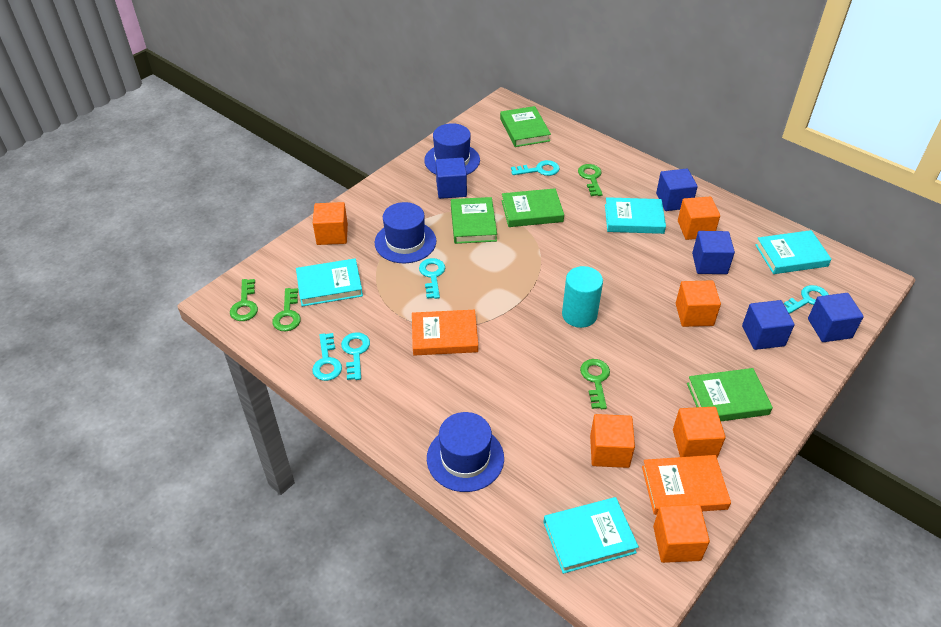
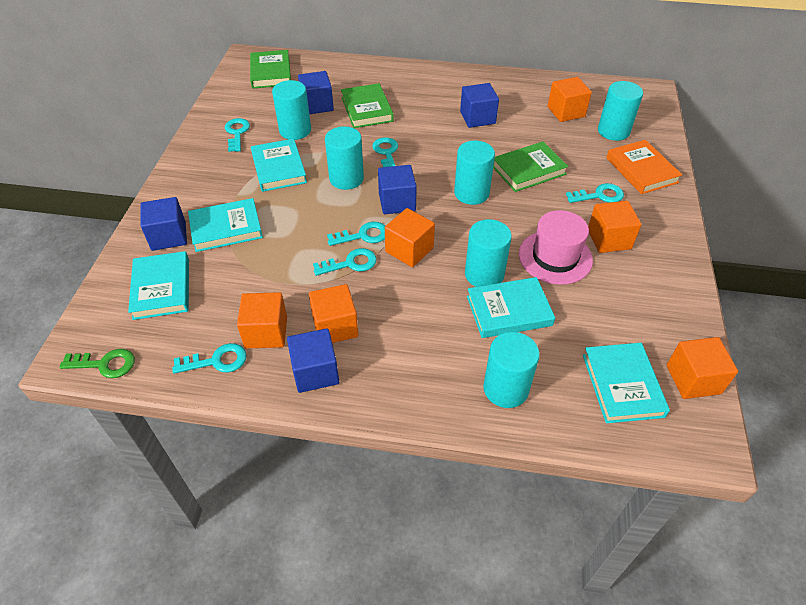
blue hat: 3 -> 0
green book: 4 -> 3
green key: 4 -> 1
orange book: 2 -> 1
pink hat: 0 -> 1
turquoise book: 4 -> 5
turquoise cylinder: 1 -> 6
turquoise key: 5 -> 6

